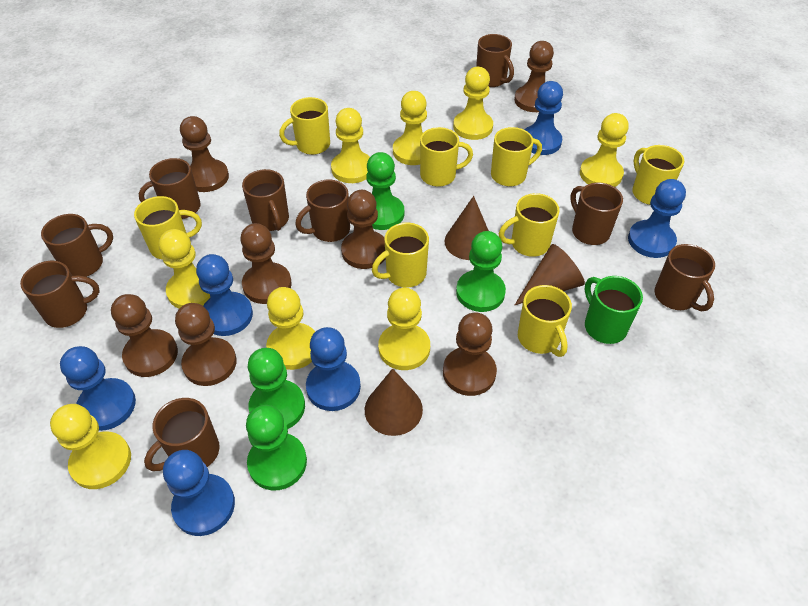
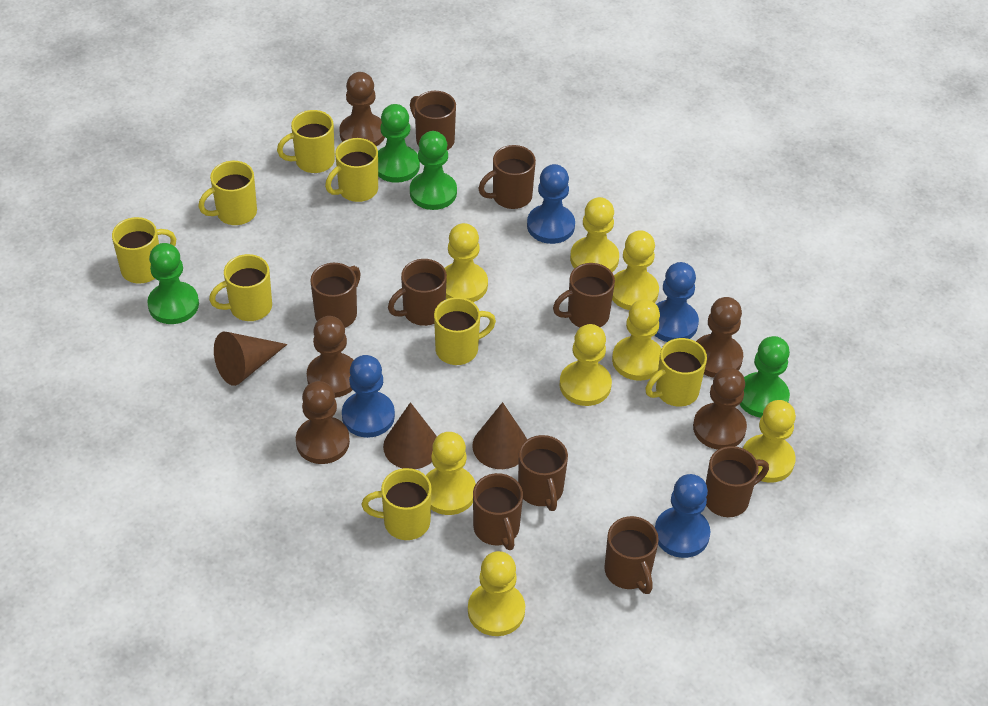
blue pawn: 6 -> 4
brown pawn: 7 -> 5
green mug: 1 -> 0

